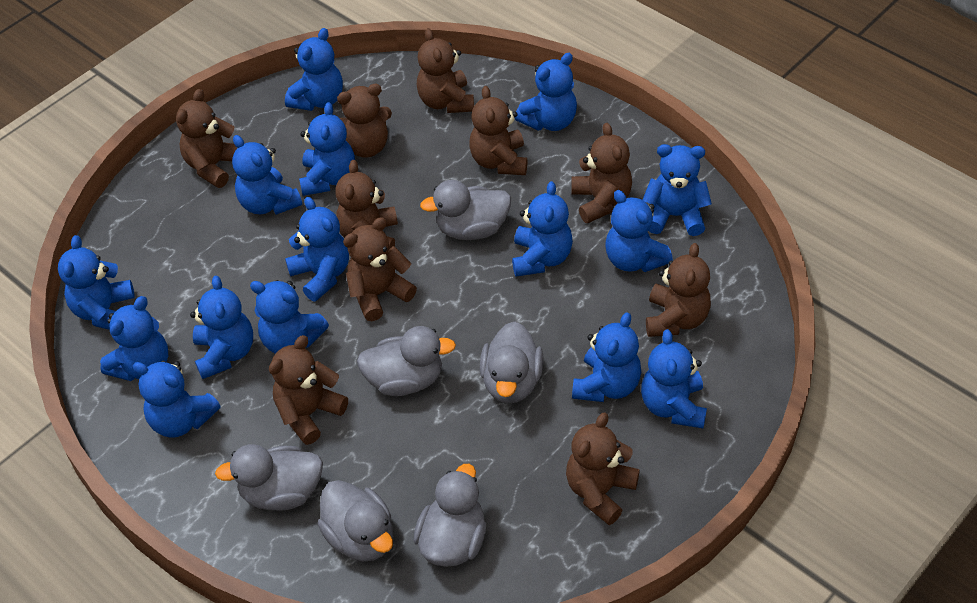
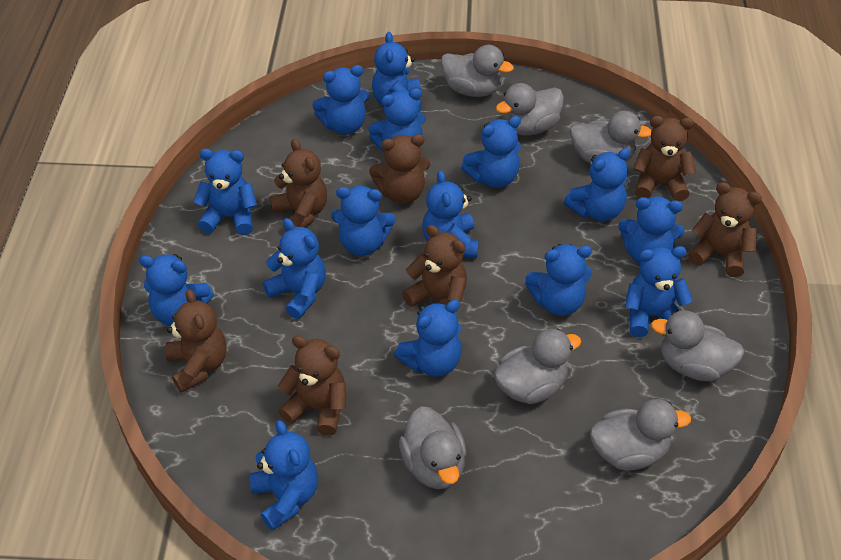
brown teddy bear: 10 -> 7
grey duck: 6 -> 7

